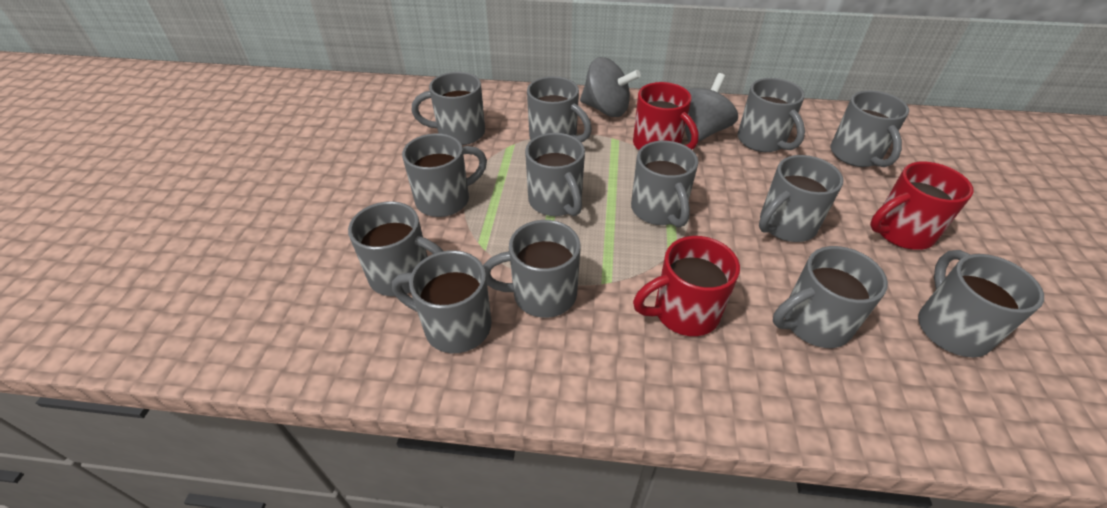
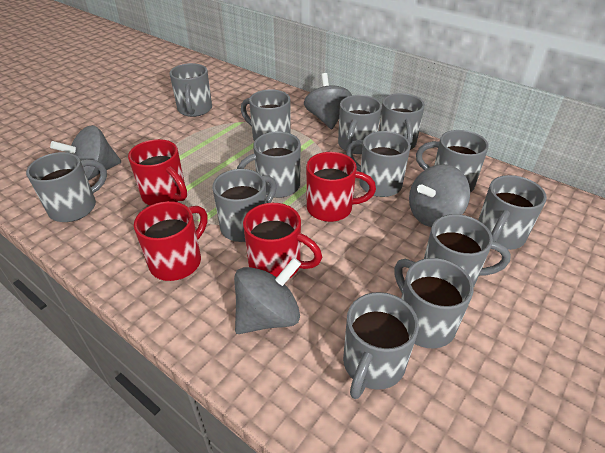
grey spinning top: 2 -> 4
red mug: 3 -> 4

